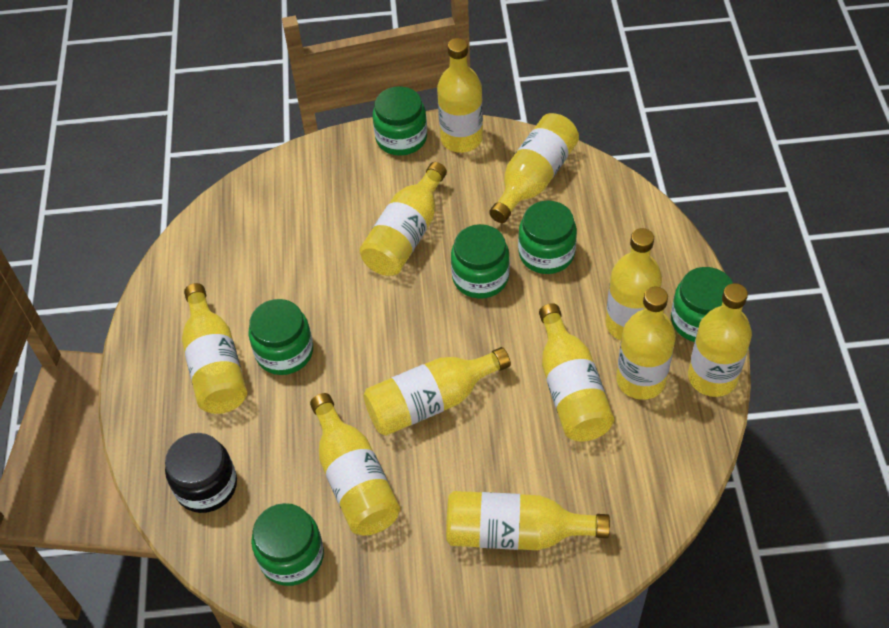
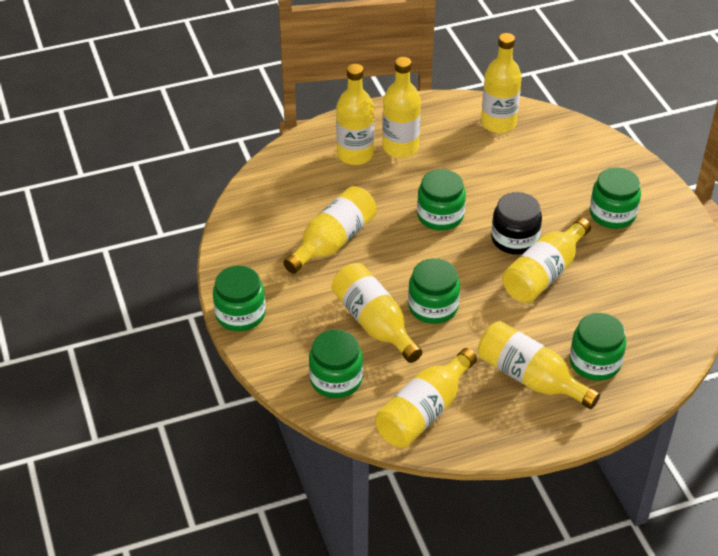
yellow bottle: 11 -> 8

